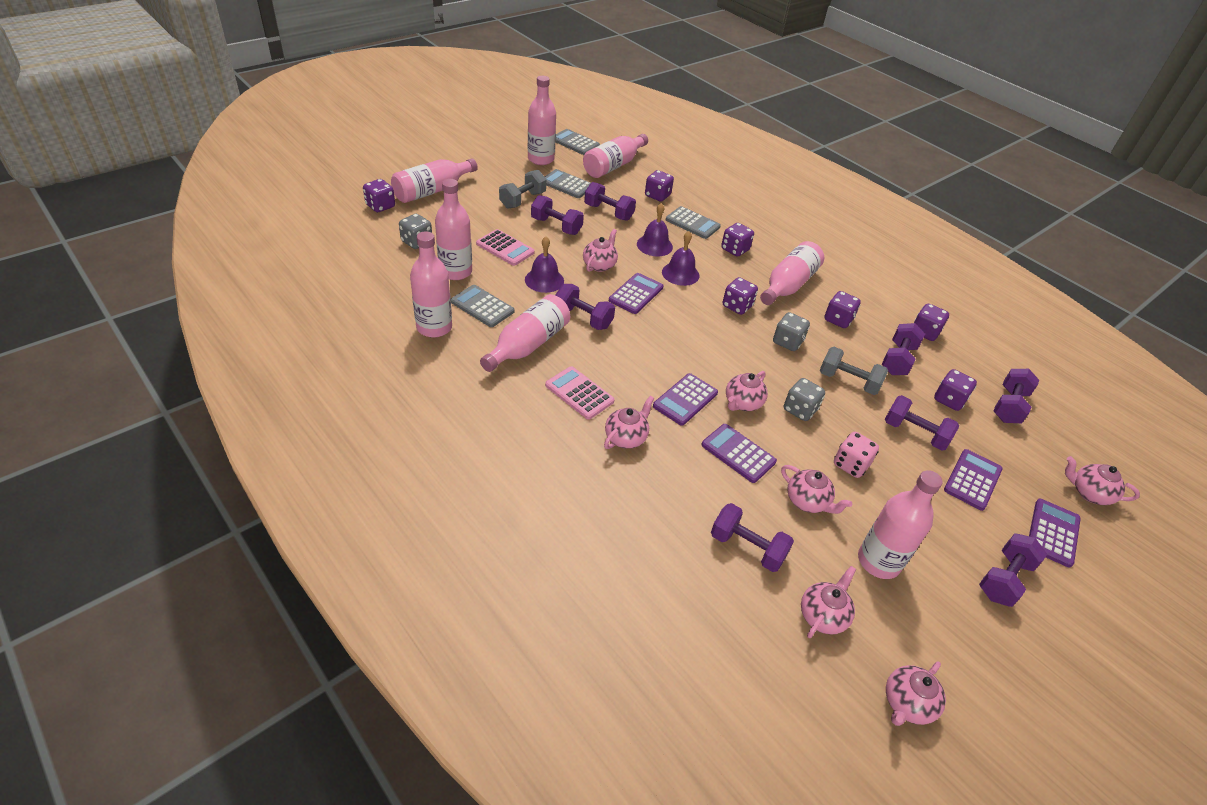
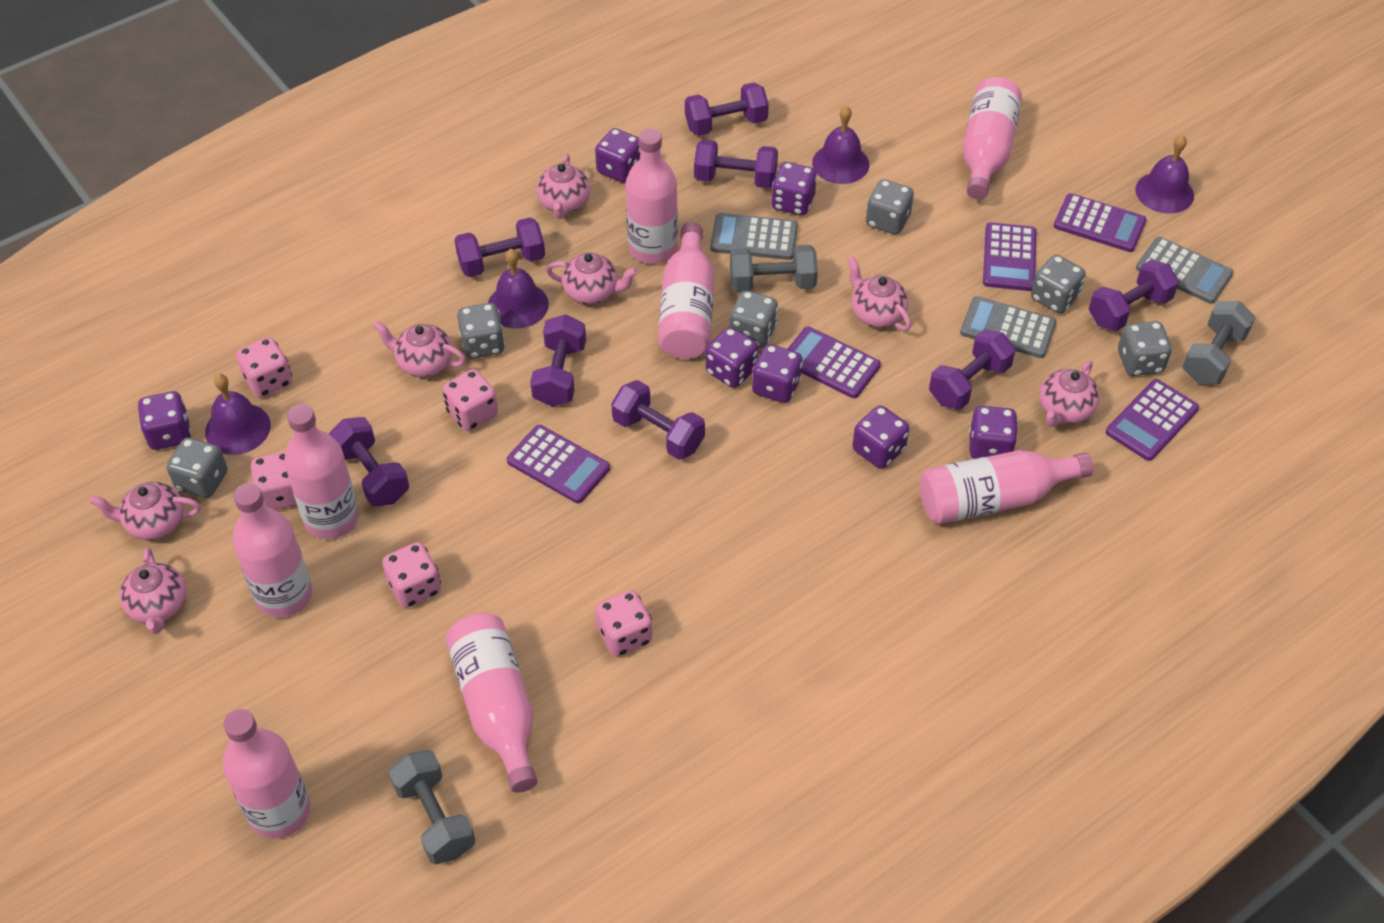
grey calculator: 4 -> 3
grey dice: 3 -> 6
grey dumbbell: 2 -> 3
pink calculator: 2 -> 0
pink dice: 1 -> 5
purple bell: 3 -> 4

